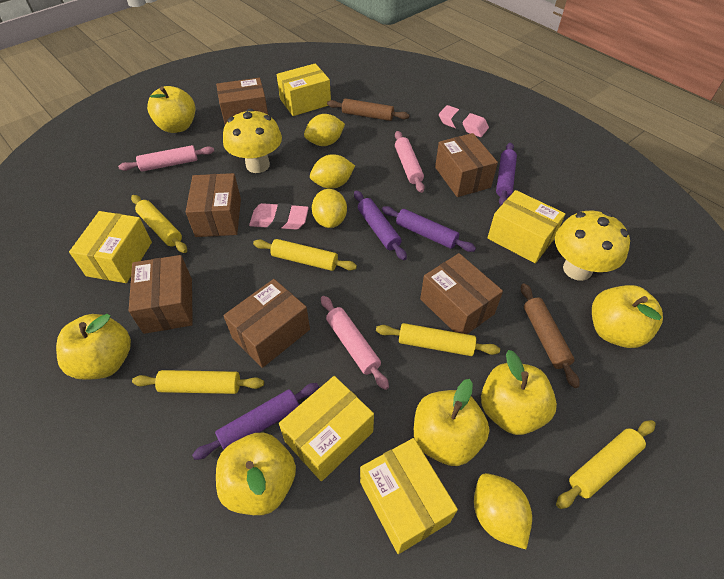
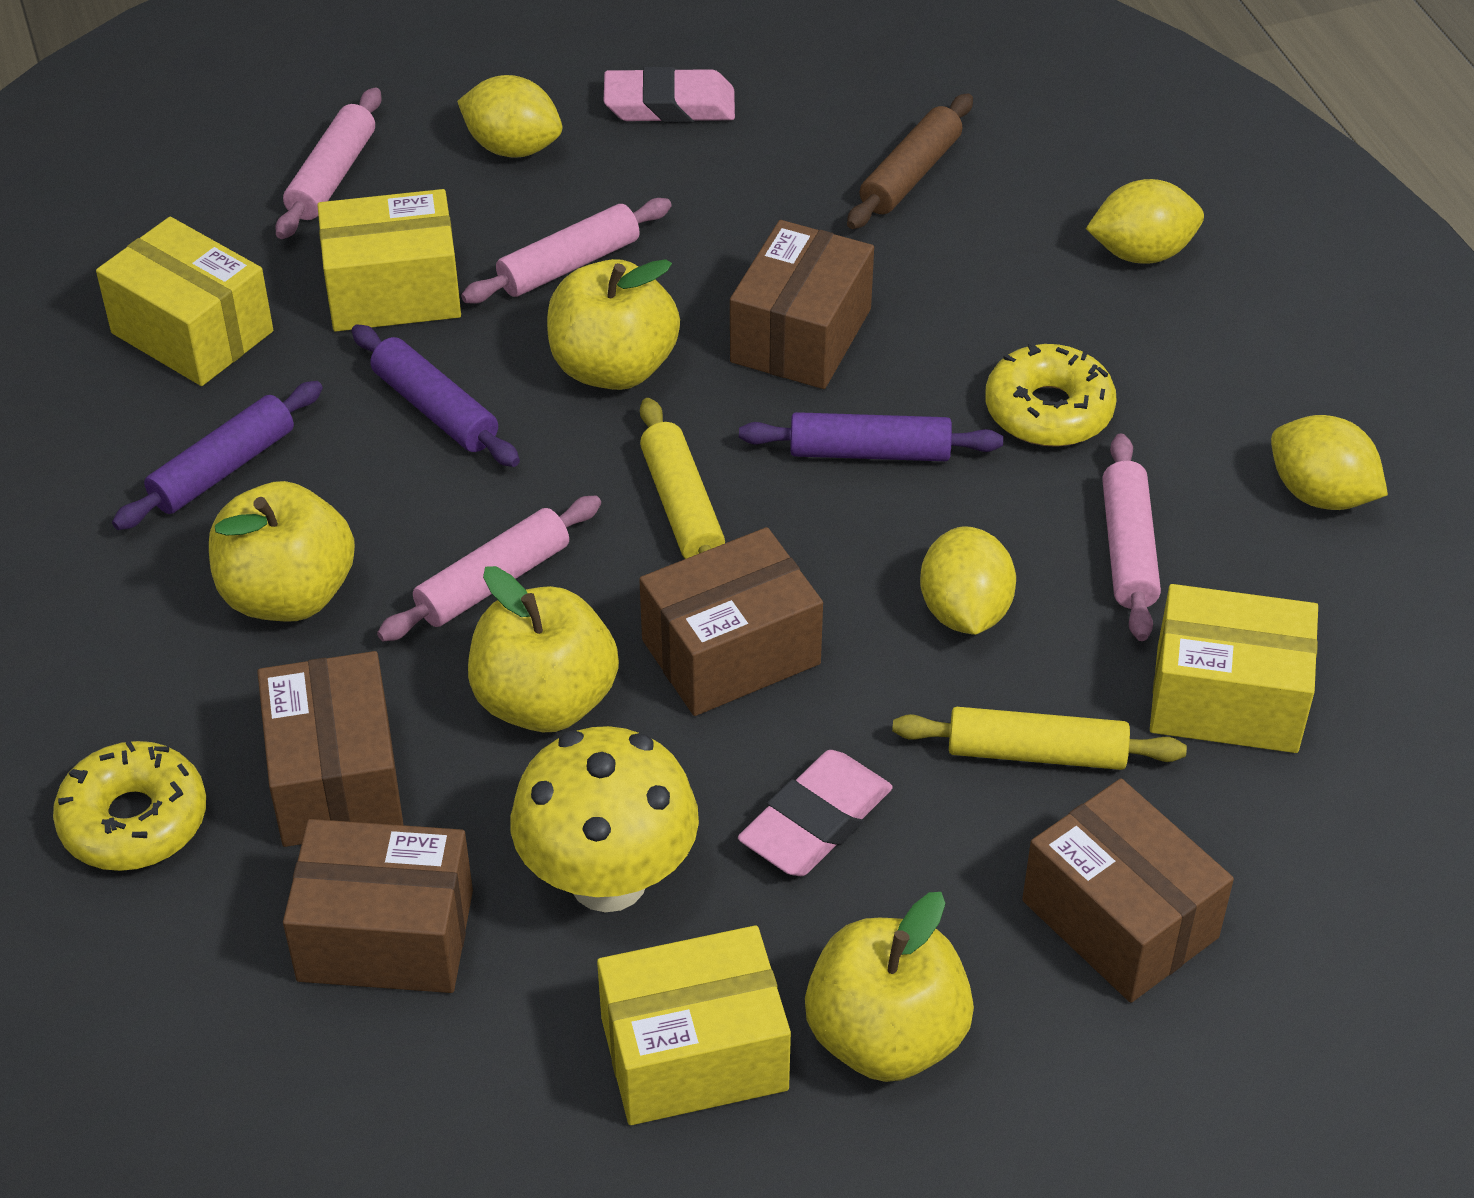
brown box: 6 -> 5
brown rolling pin: 2 -> 1
pink rolling pin: 3 -> 4
purple rolling pin: 4 -> 3
yellow apple: 6 -> 4
yellow box: 5 -> 4
yellow donut: 0 -> 2
yellow mushroom: 2 -> 1
yellow rolling pin: 5 -> 2

